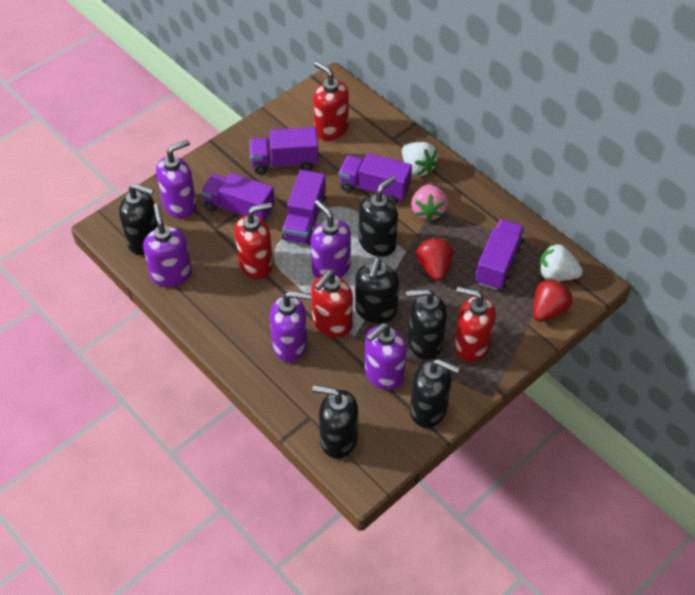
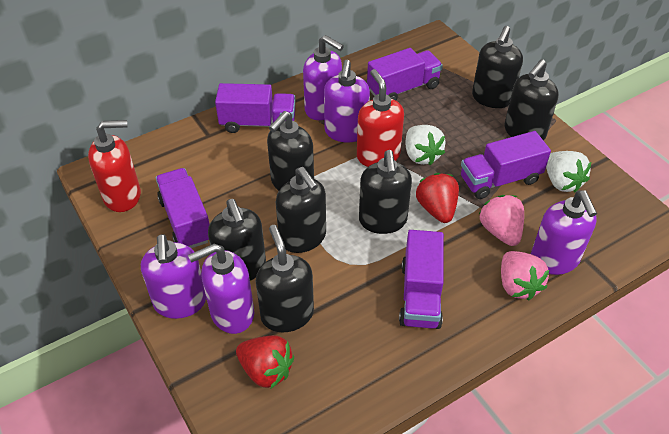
black soap dispenser: 6 -> 7
pink strawberry: 1 -> 2
red soap dispenser: 4 -> 2

